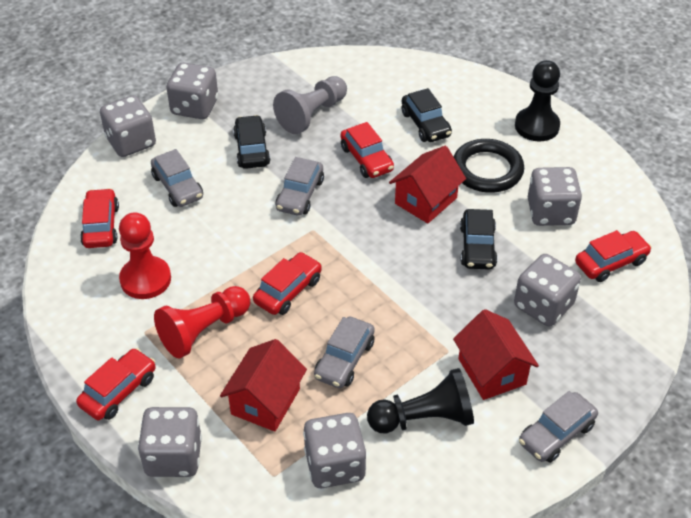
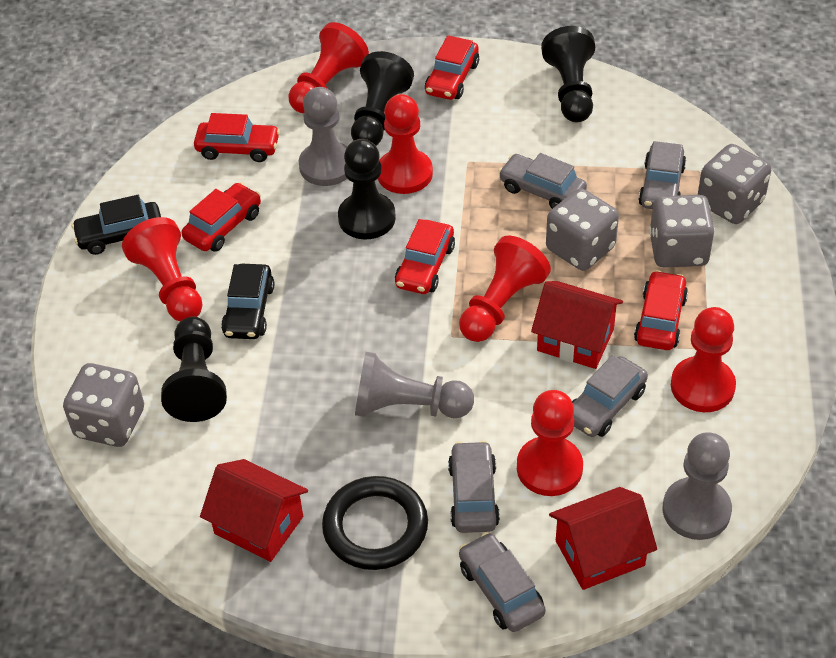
black car: 3 -> 2
black pawn: 2 -> 4
grey car: 4 -> 5
grey dice: 6 -> 4
grey pawn: 1 -> 3
red pawn: 2 -> 6

